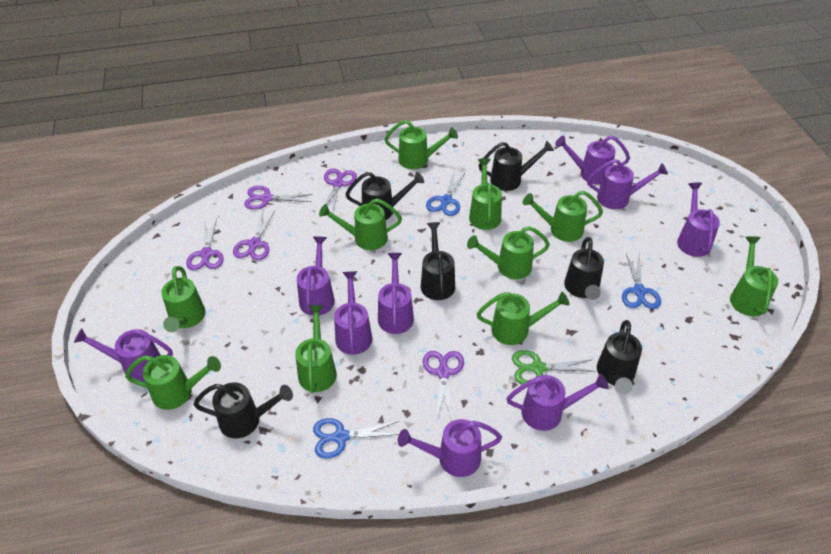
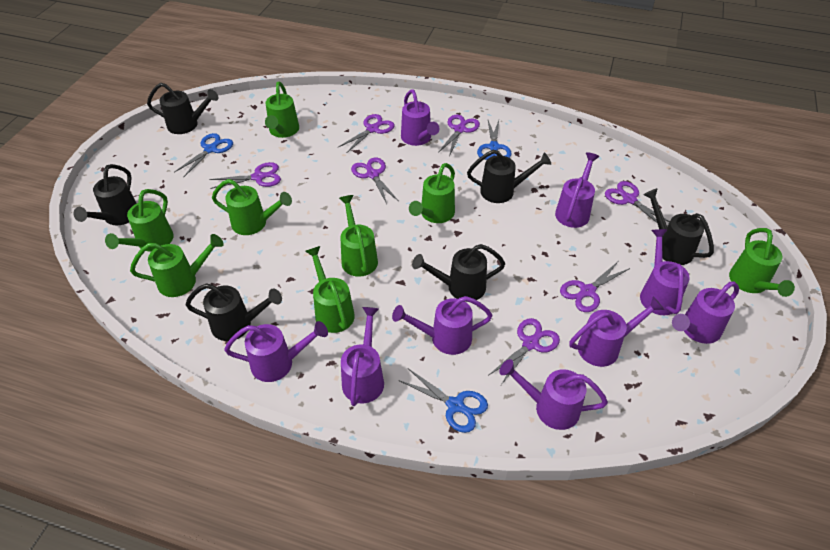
green scissors: 1 -> 0
green watering can: 10 -> 8
purple scissors: 5 -> 7

